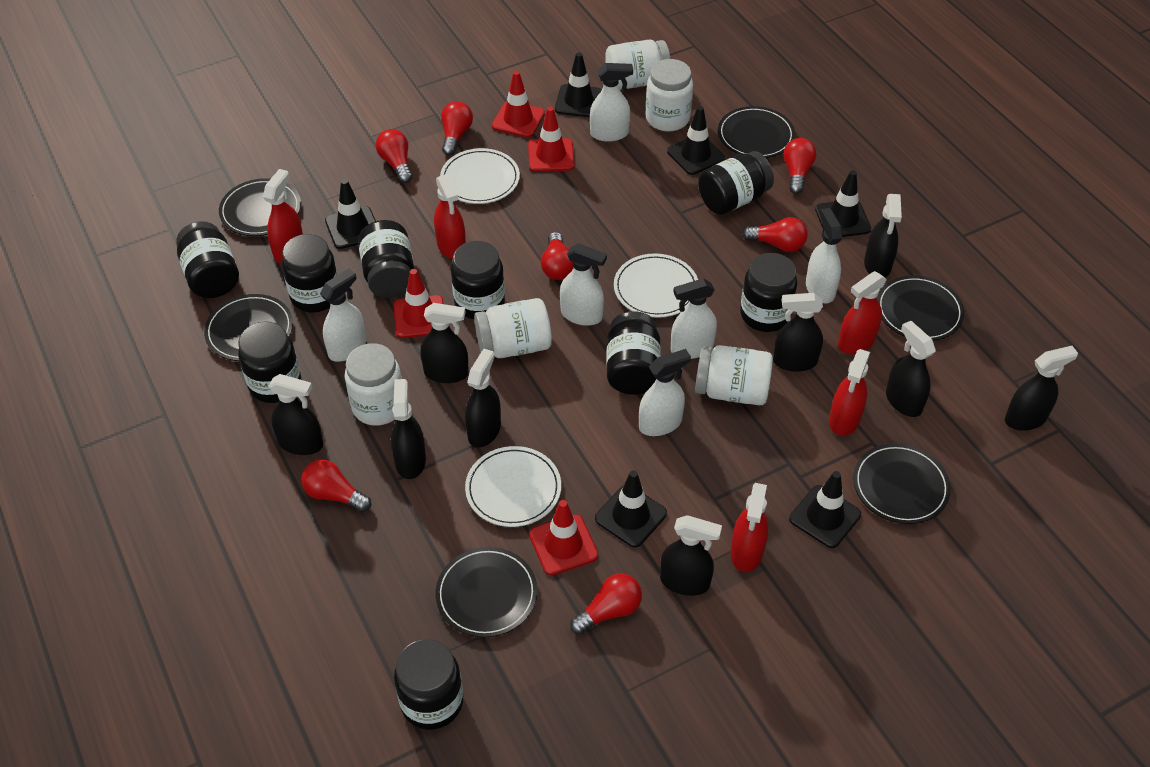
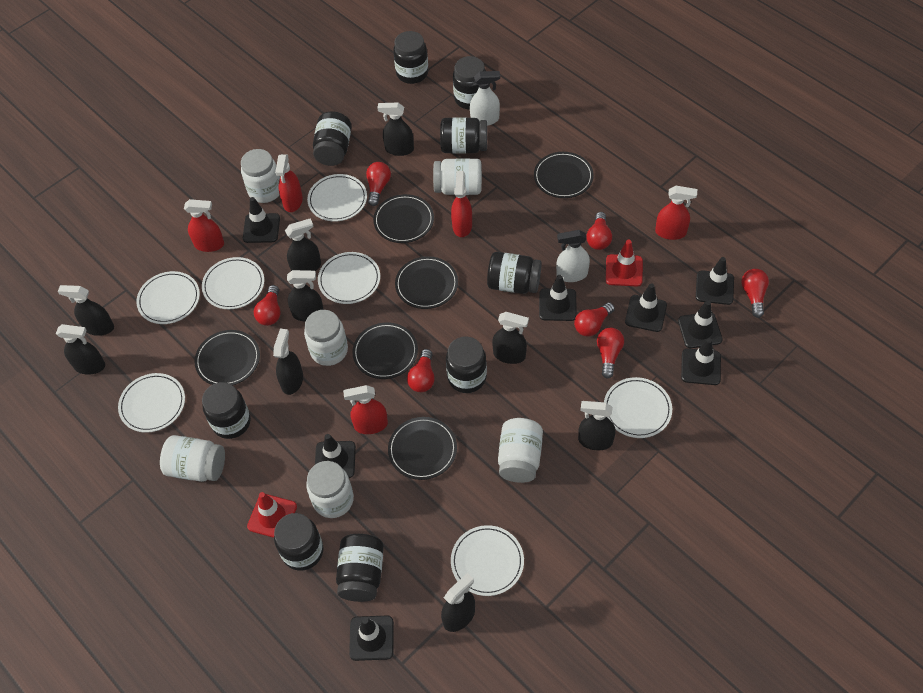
black traffic cone: 6 -> 8
red traffic cone: 4 -> 2
white jar: 5 -> 6
white plate: 3 -> 7
white spray bottle: 6 -> 2

